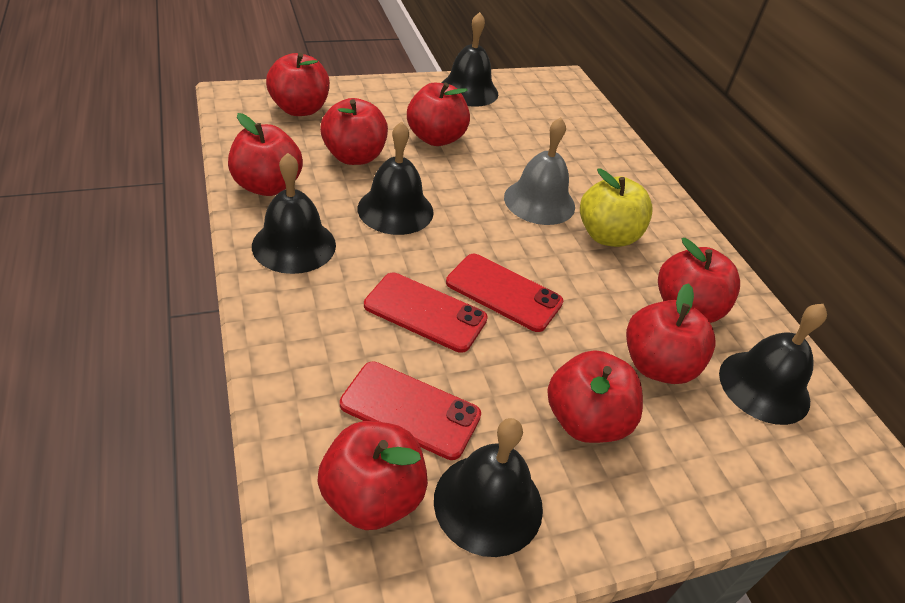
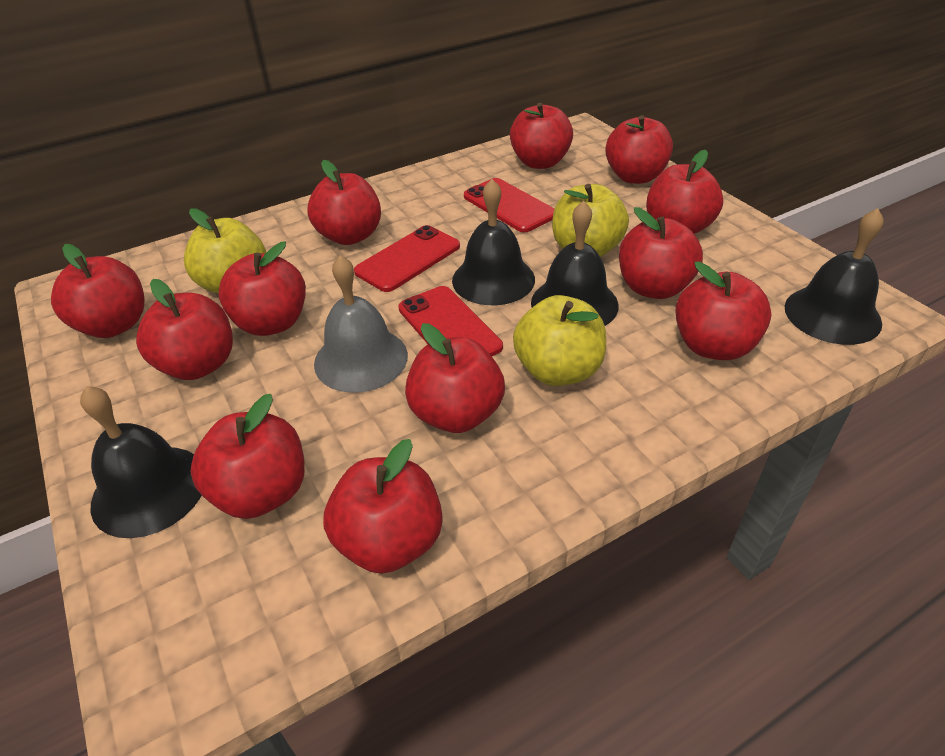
black bell: 5 -> 4
red apple: 8 -> 12
yellow apple: 1 -> 3

